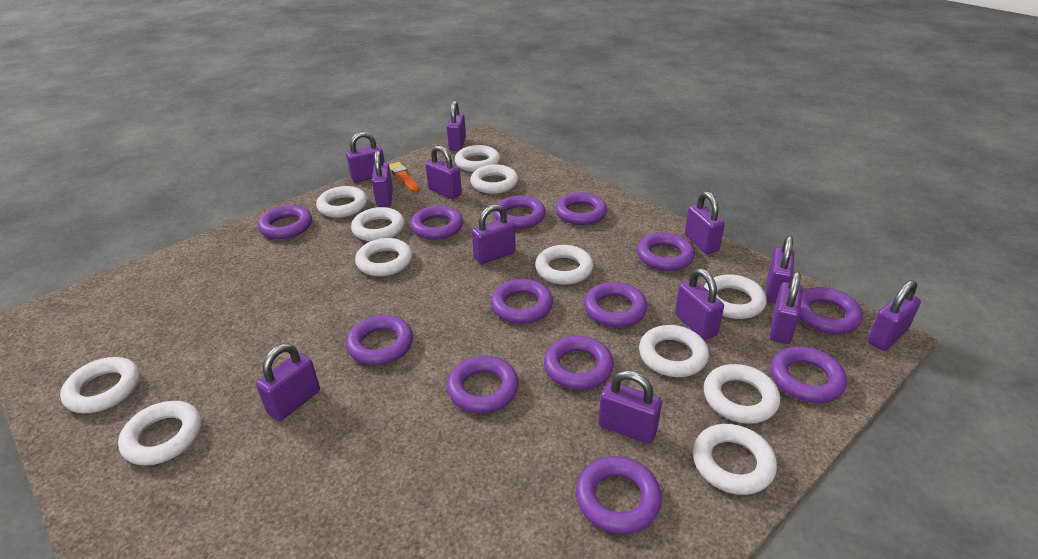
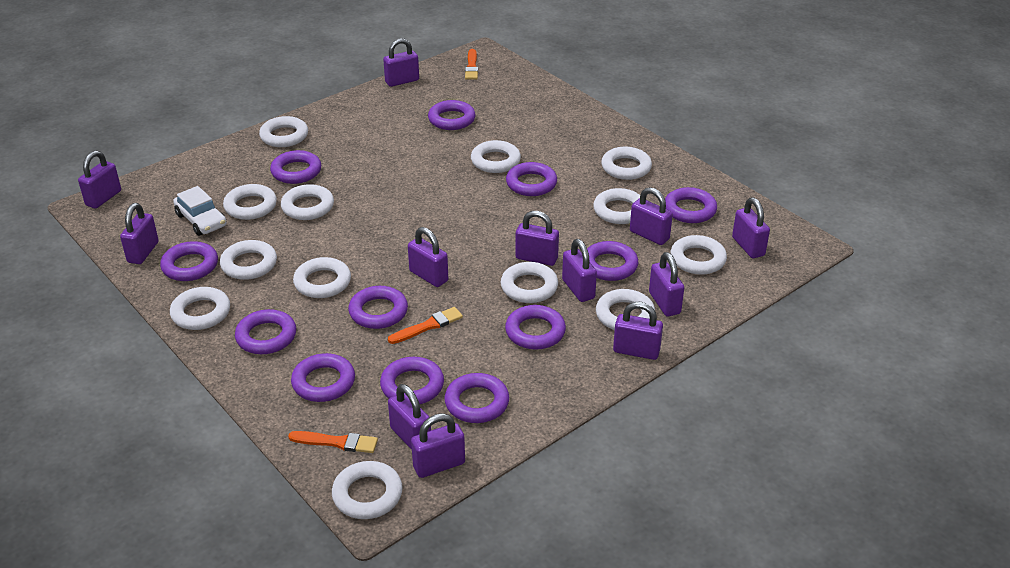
orange brush: 1 -> 3
purple ring: 13 -> 12
white car: 0 -> 1
white ring: 12 -> 13

